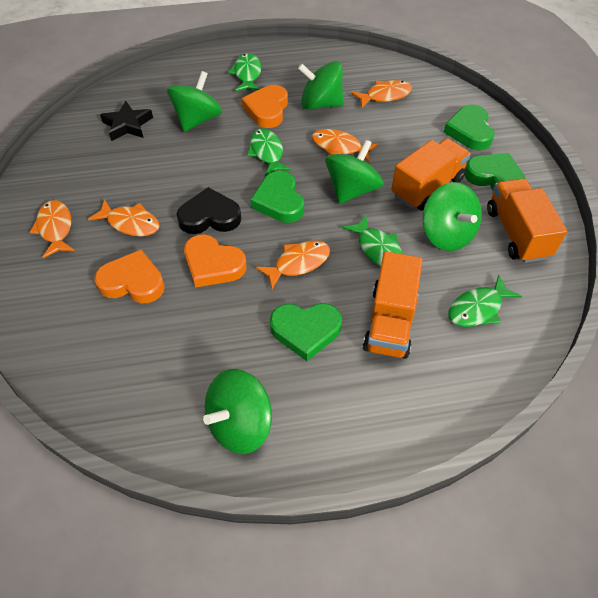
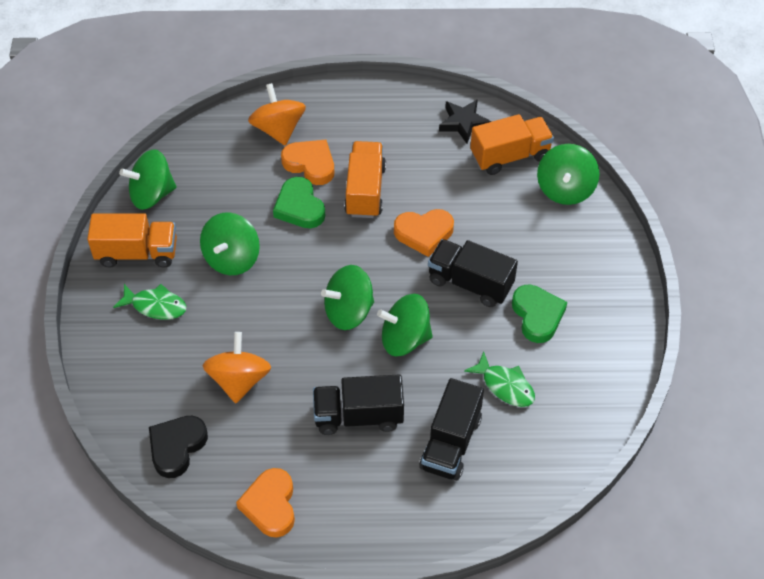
black truck: 0 -> 3
green fish: 4 -> 2
green heart: 4 -> 2
orange fish: 5 -> 0
orange spinning top: 0 -> 2

